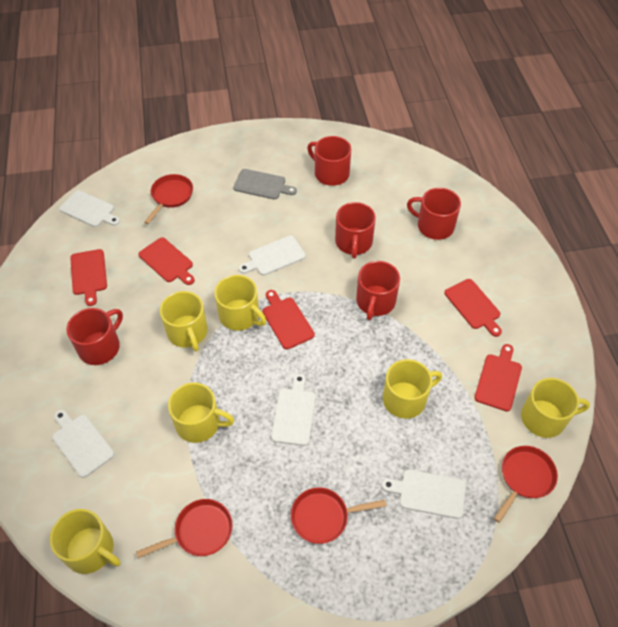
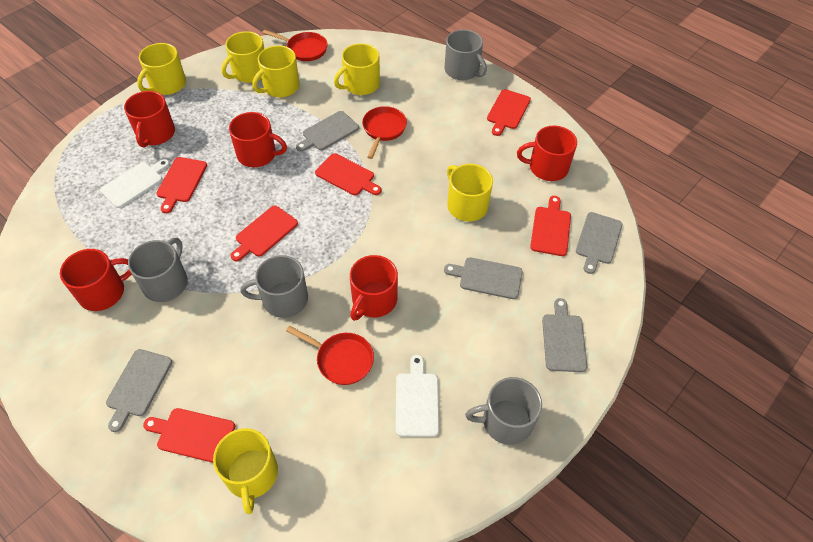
grey cutting board: 1 -> 5
grey mug: 0 -> 4
red cutting board: 5 -> 6
red pan: 4 -> 3
white cutting board: 5 -> 2

